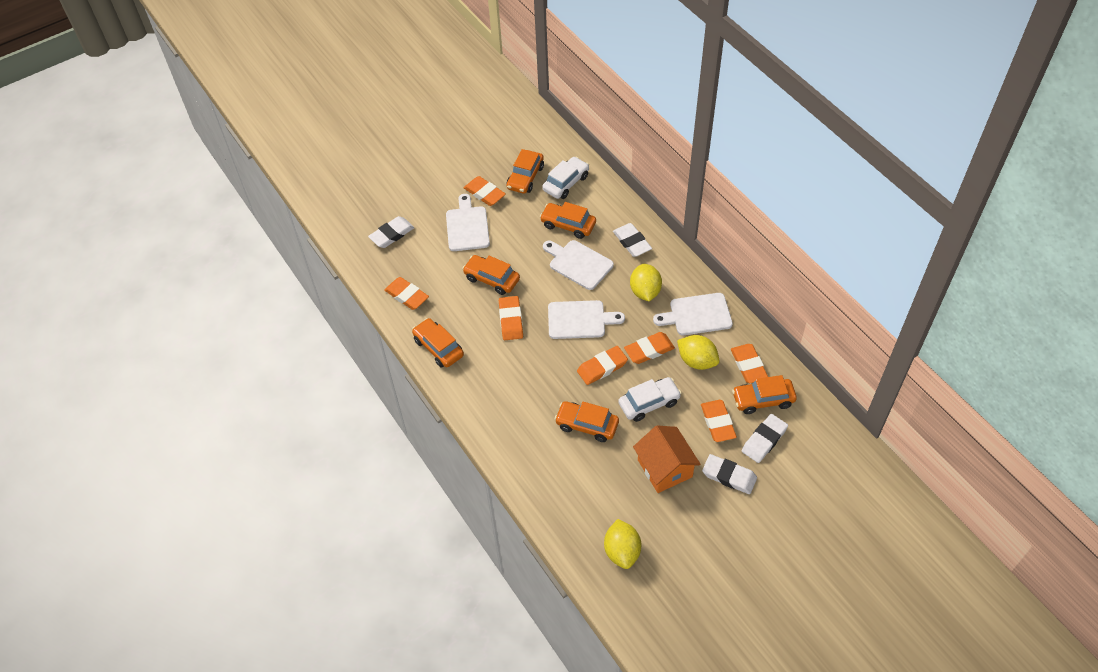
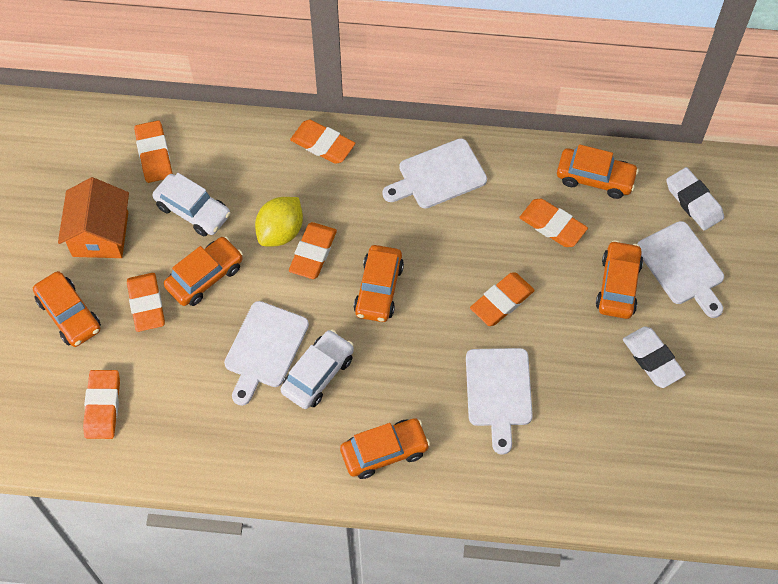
white eraser: 4 -> 2
yellow lemon: 3 -> 1

